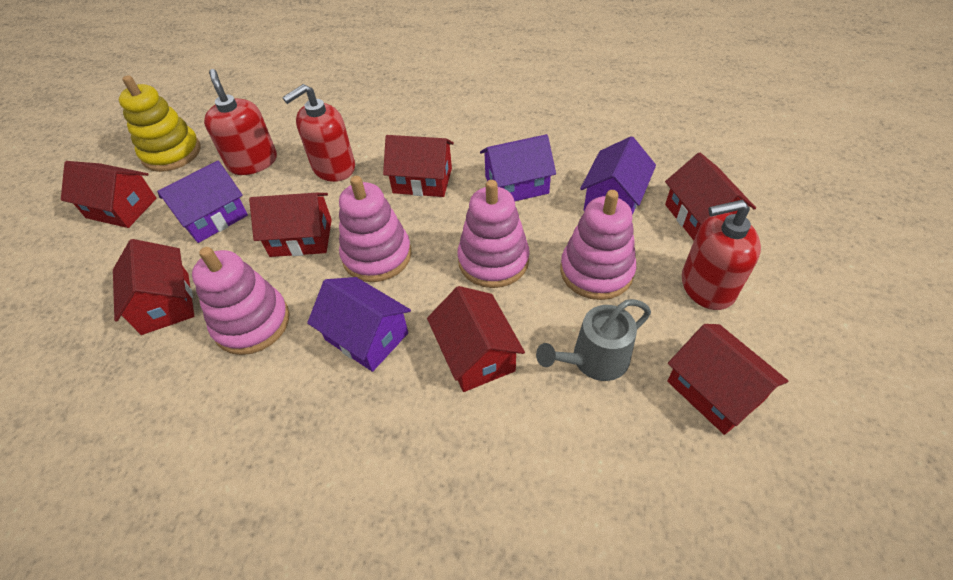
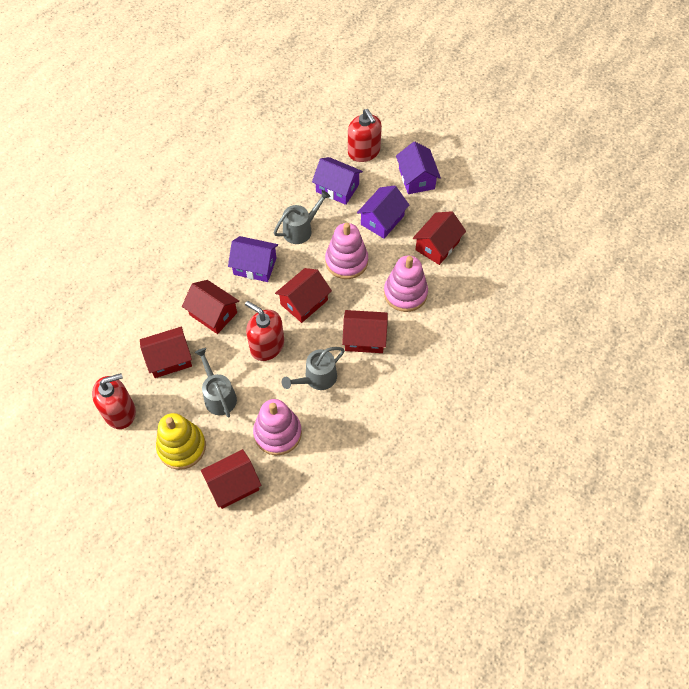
grey watering can: 1 -> 3
pink stacking toy: 4 -> 3
red house: 7 -> 6

